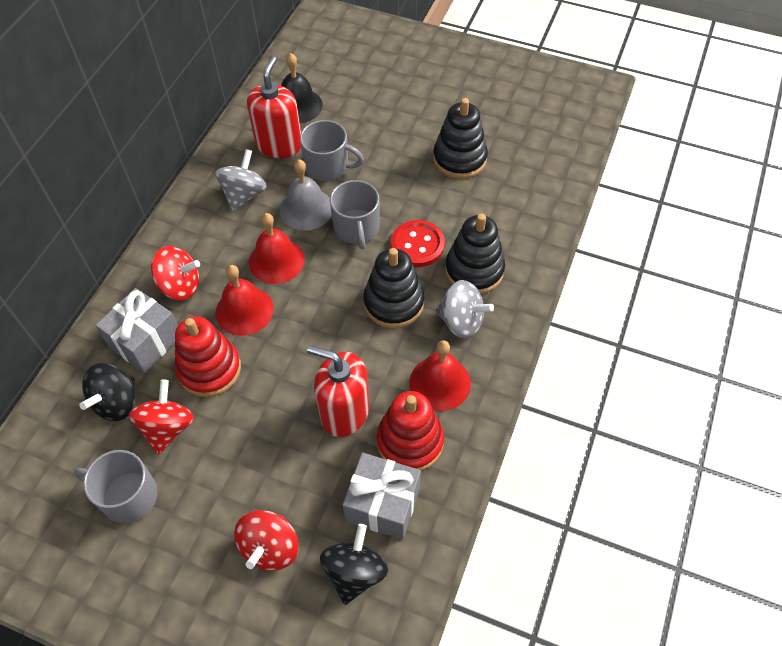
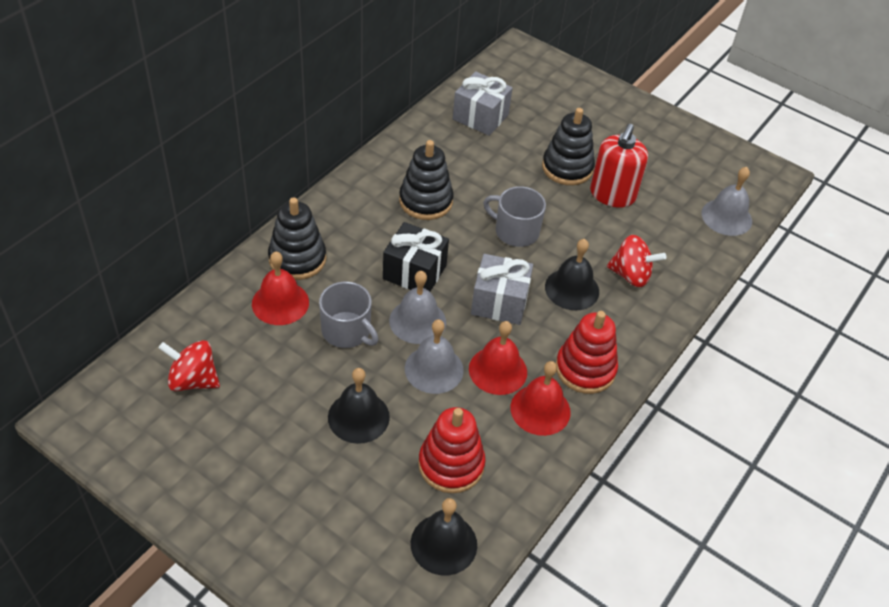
black bell: 1 -> 3
black gift: 0 -> 1
black spinning top: 2 -> 0
grey bell: 1 -> 3
grey mug: 3 -> 2
grey spinning top: 2 -> 0
red button: 1 -> 0
red soap dispenser: 2 -> 1
red spinning top: 3 -> 2

